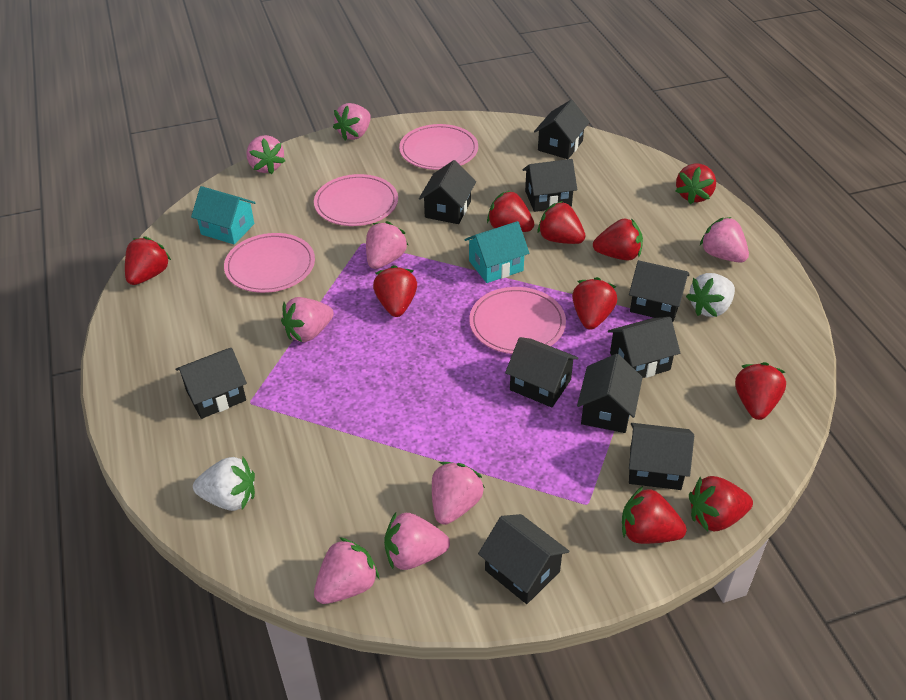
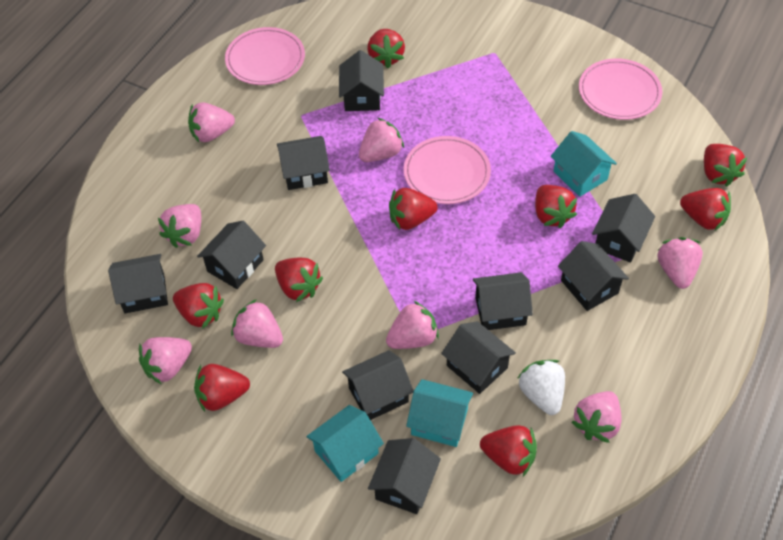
pink plate: 4 -> 3
red strawberry: 10 -> 9
turquoise house: 2 -> 3
white strawberry: 2 -> 1

